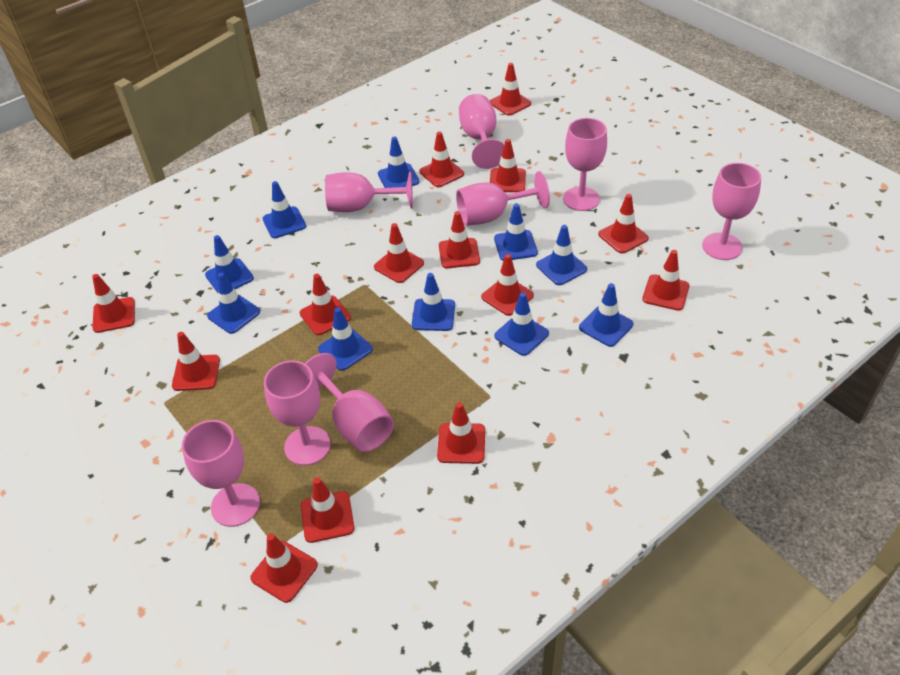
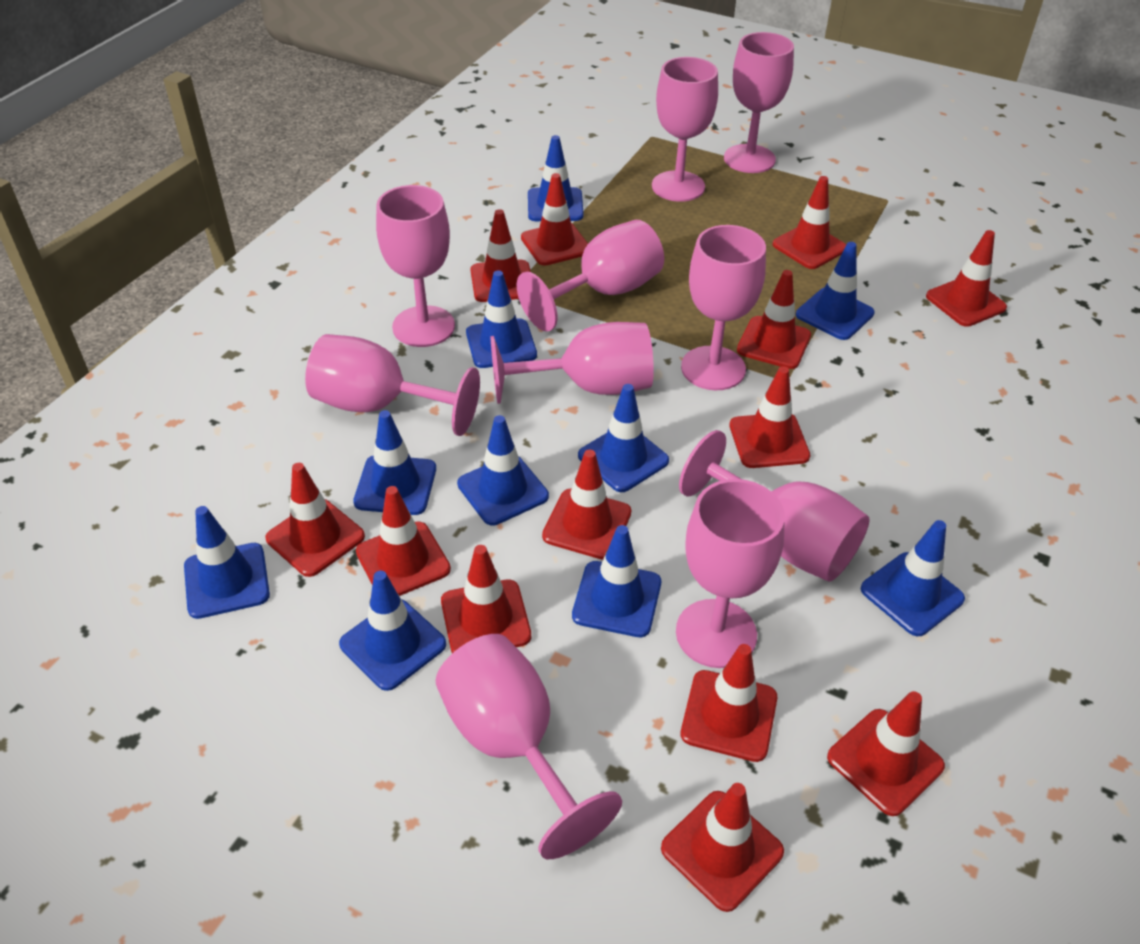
pink goblet: 8 -> 10
red traffic cone: 14 -> 13

